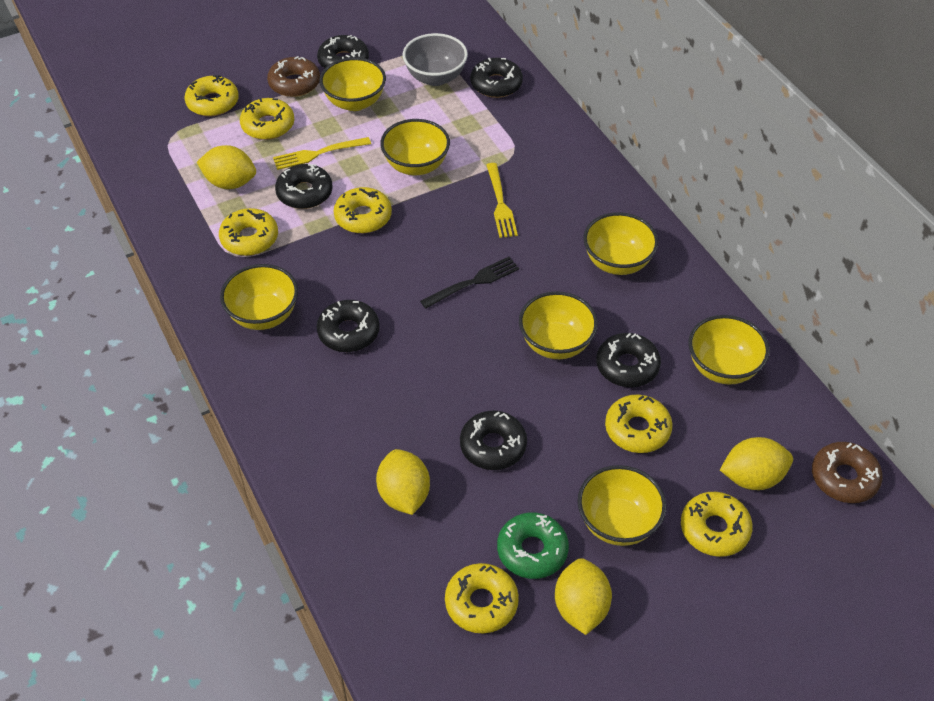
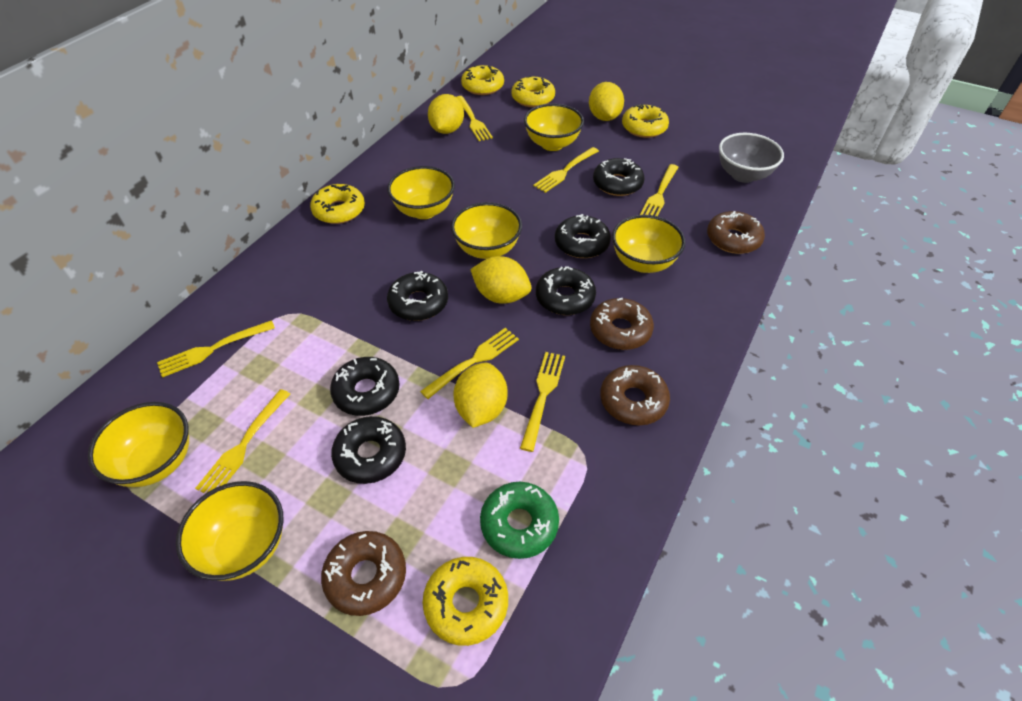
black fork: 1 -> 0
brown donut: 2 -> 4
yellow bowl: 7 -> 6
yellow donut: 7 -> 5
yellow fork: 2 -> 7

